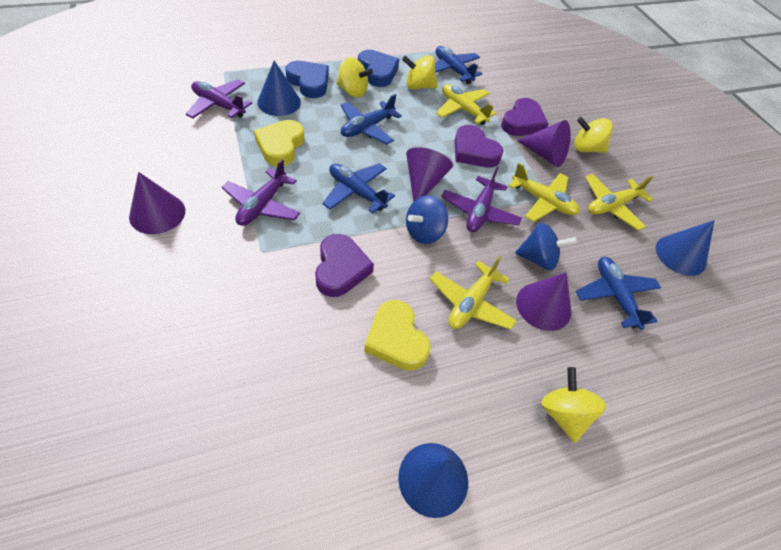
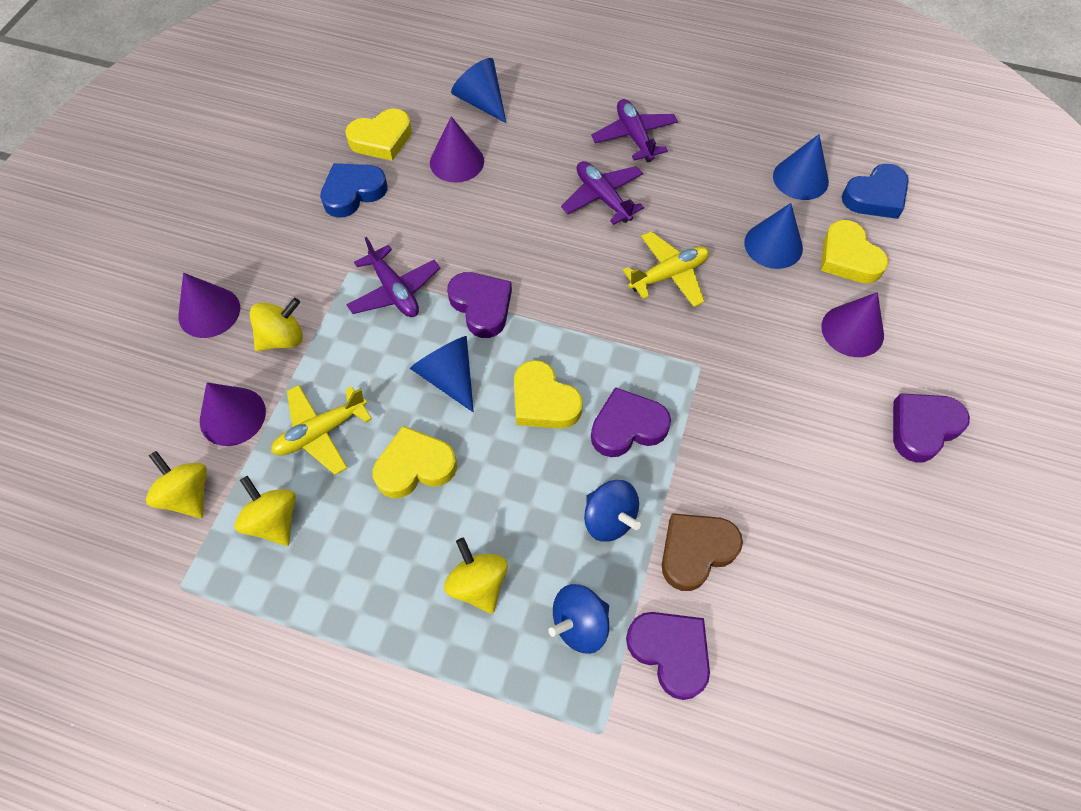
blue cone: 3 -> 4
blue plane: 4 -> 0
brown heart: 0 -> 1
purple heart: 3 -> 4
yellow heart: 2 -> 4
yellow plane: 4 -> 2

